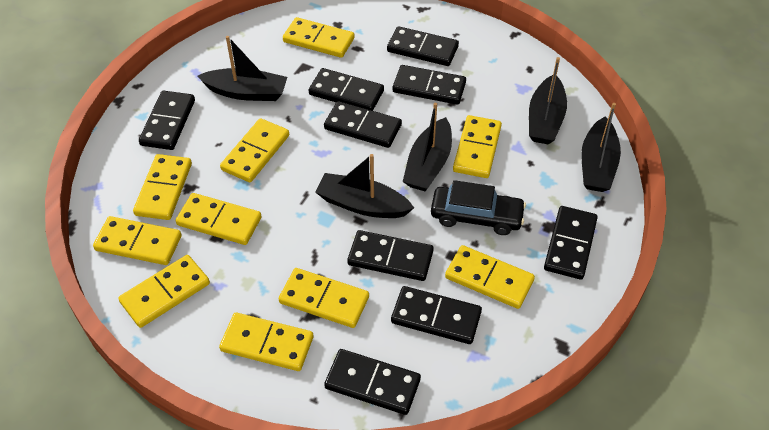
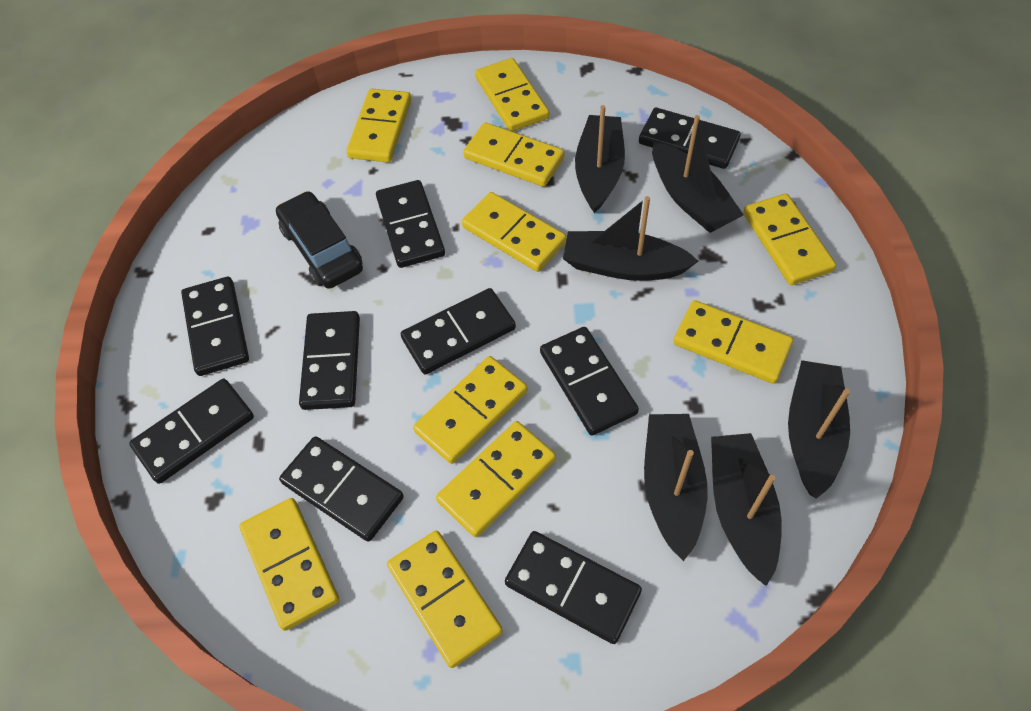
black boat: 5 -> 6

